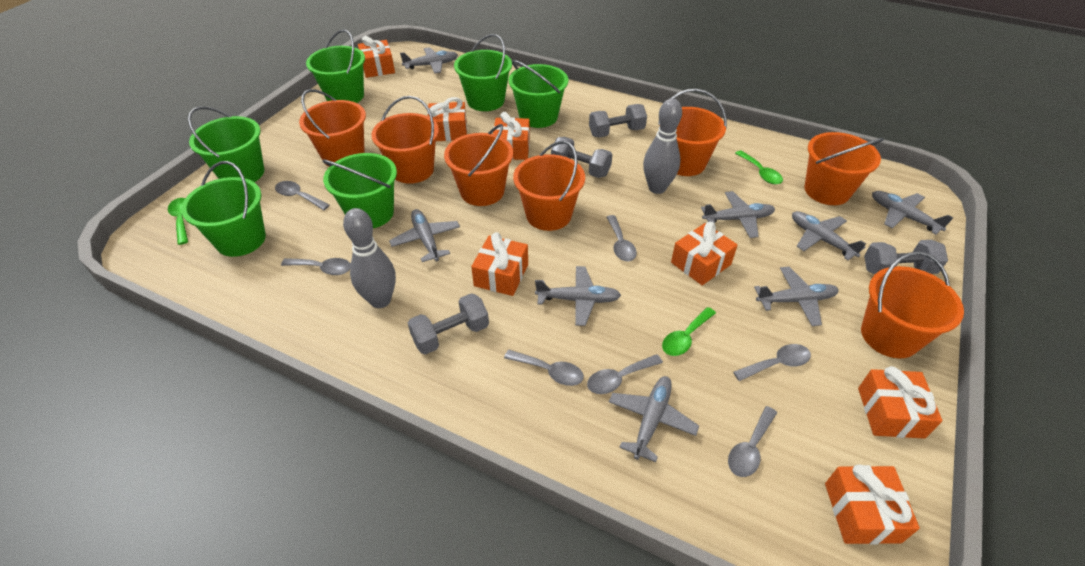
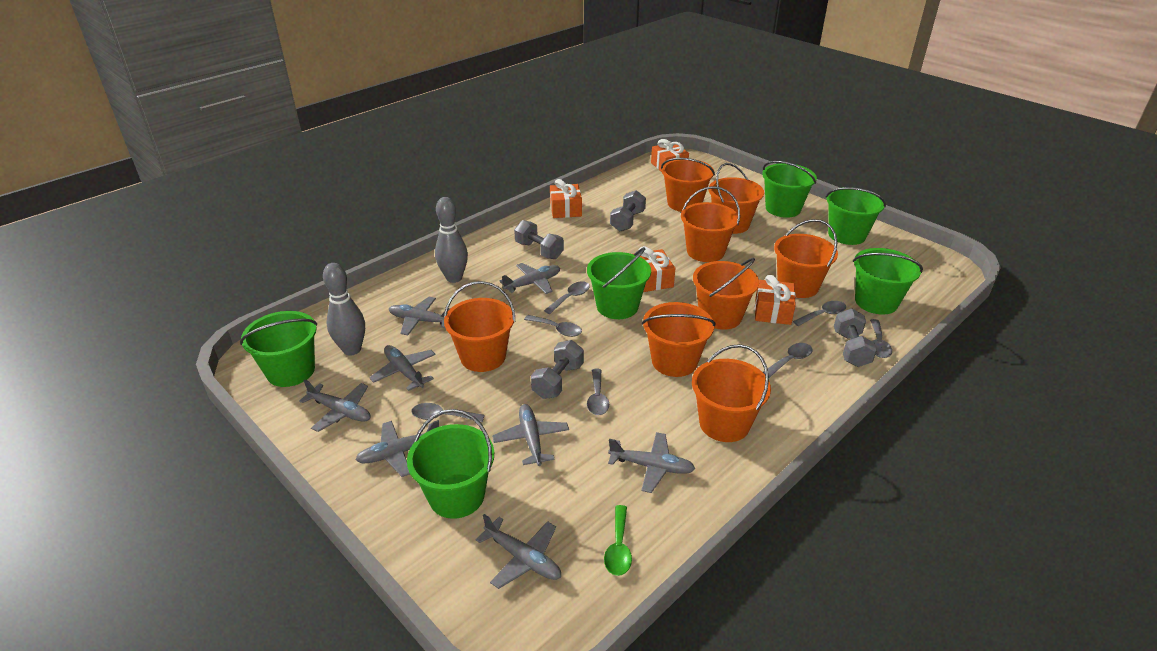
green spoon: 3 -> 1
orange bucket: 7 -> 8
orange gift: 7 -> 4

